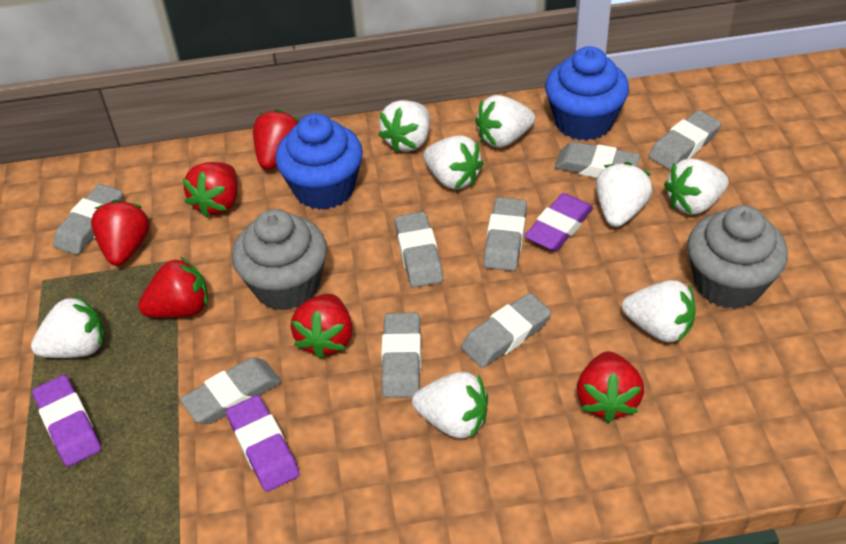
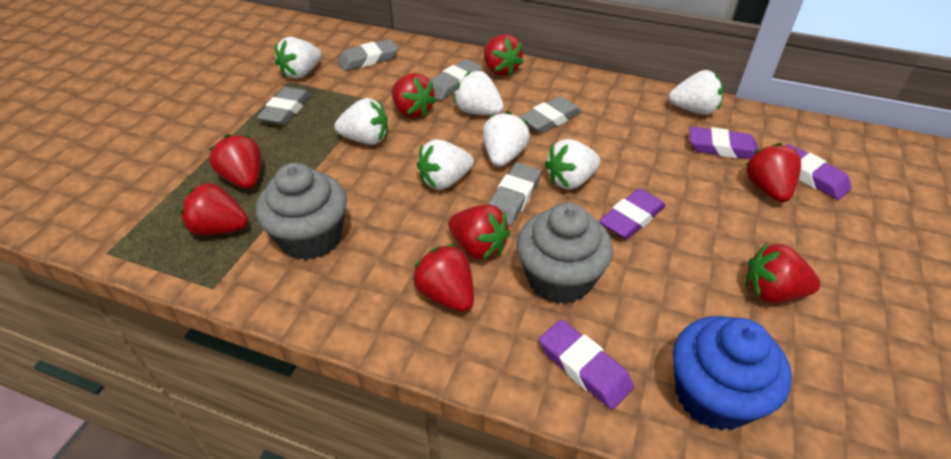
blue cupcake: 2 -> 1
grey eraser: 8 -> 5
purple eraser: 3 -> 4
red strawberry: 6 -> 8
white strawberry: 8 -> 7

